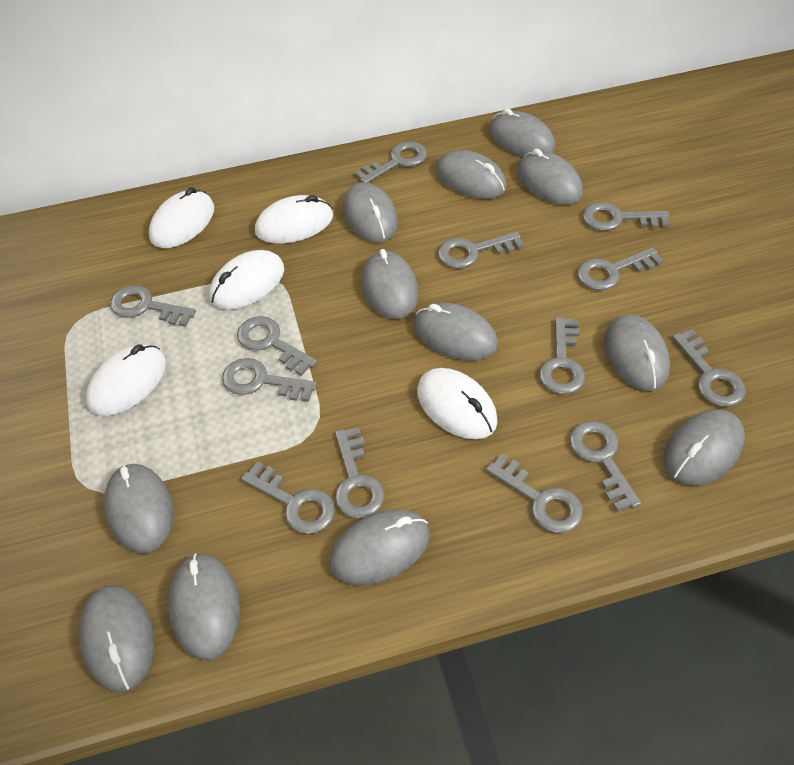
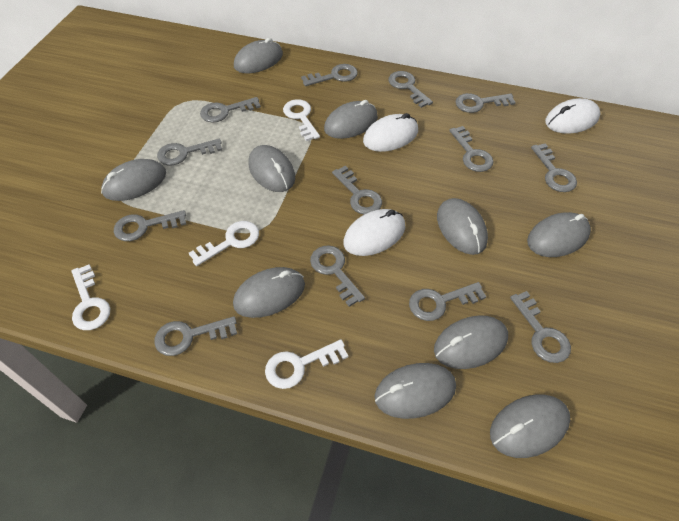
grey mouse: 12 -> 10
white key: 0 -> 4
white mouse: 5 -> 3

